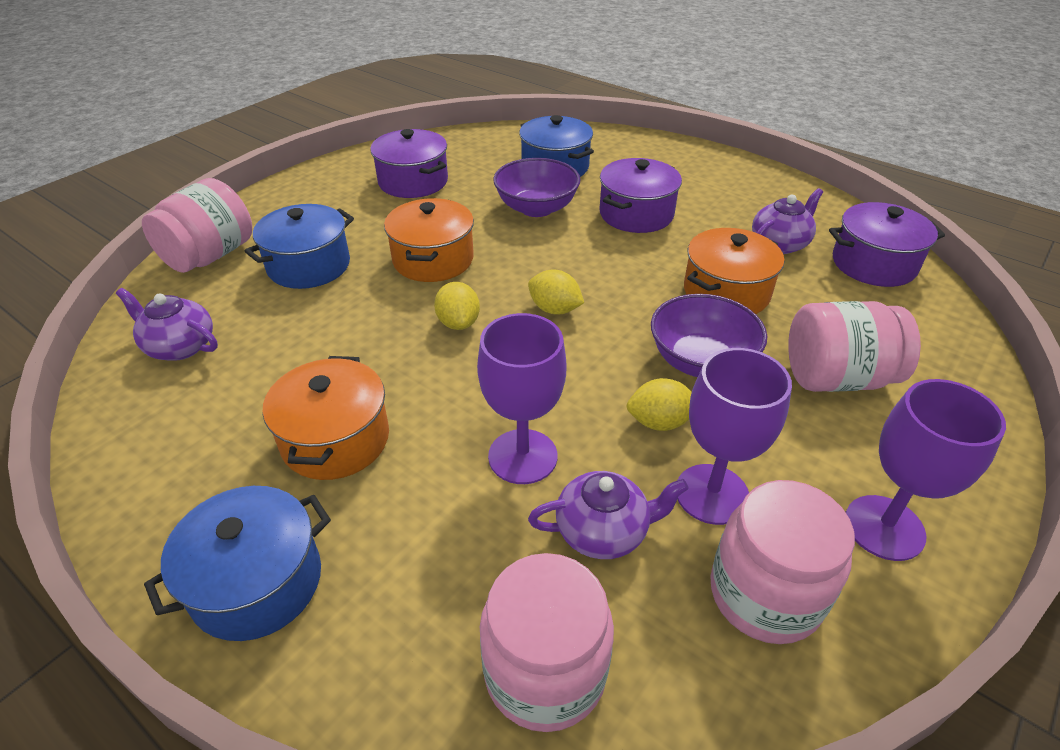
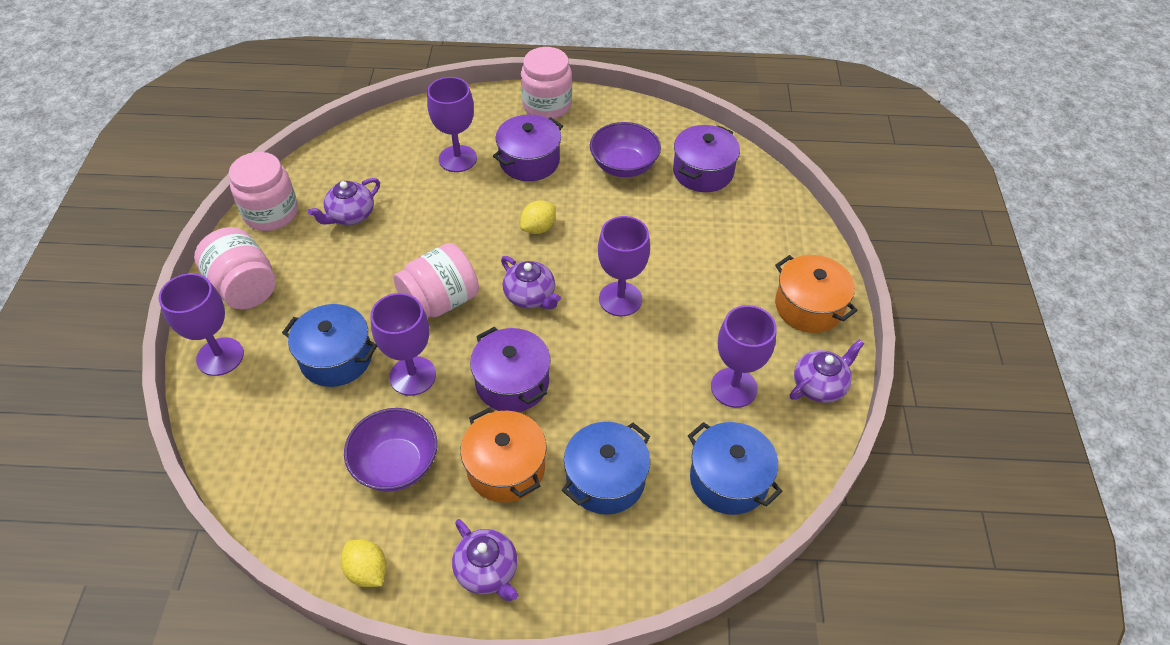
orange pot: 3 -> 2
purple goblet: 3 -> 5
purple teapot: 3 -> 4
yellow lemon: 3 -> 2

